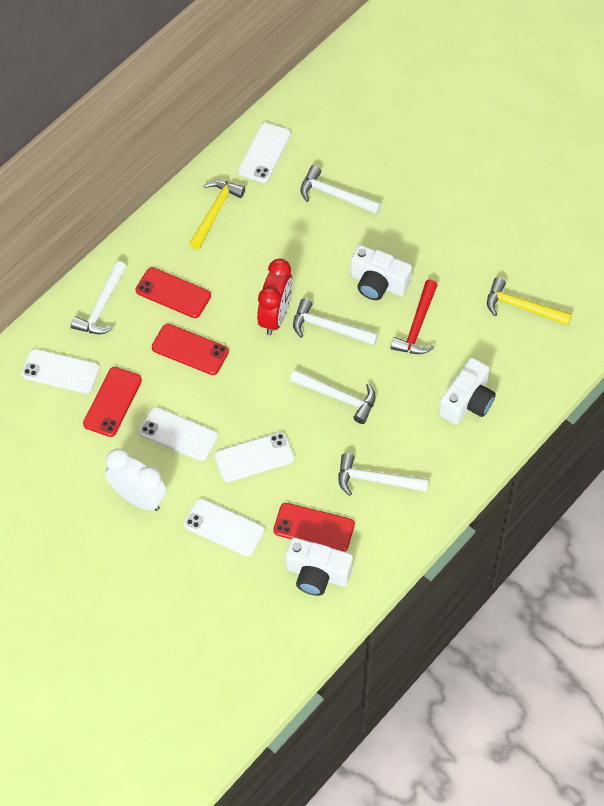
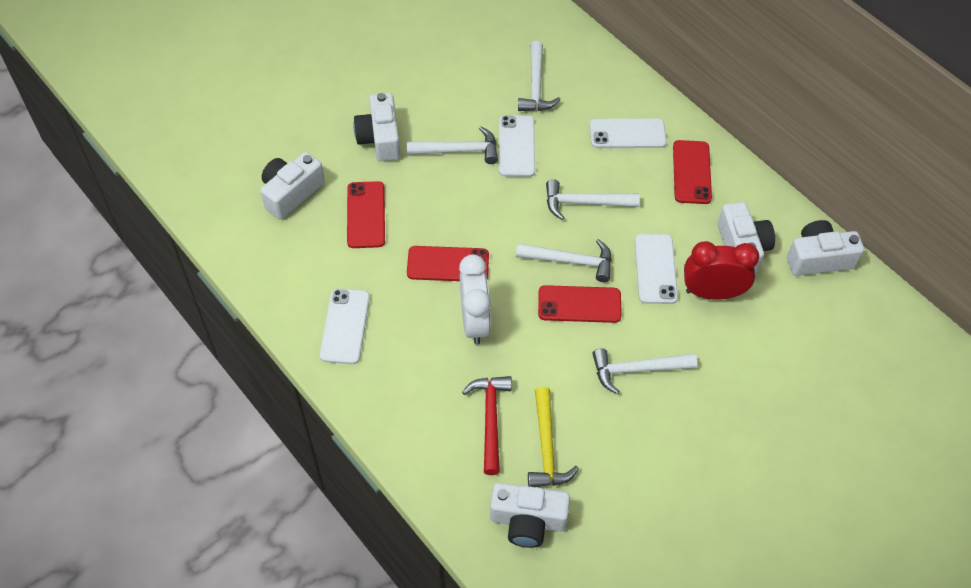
white camera: 3 -> 5
white phone: 5 -> 4
yellow hammer: 2 -> 1

